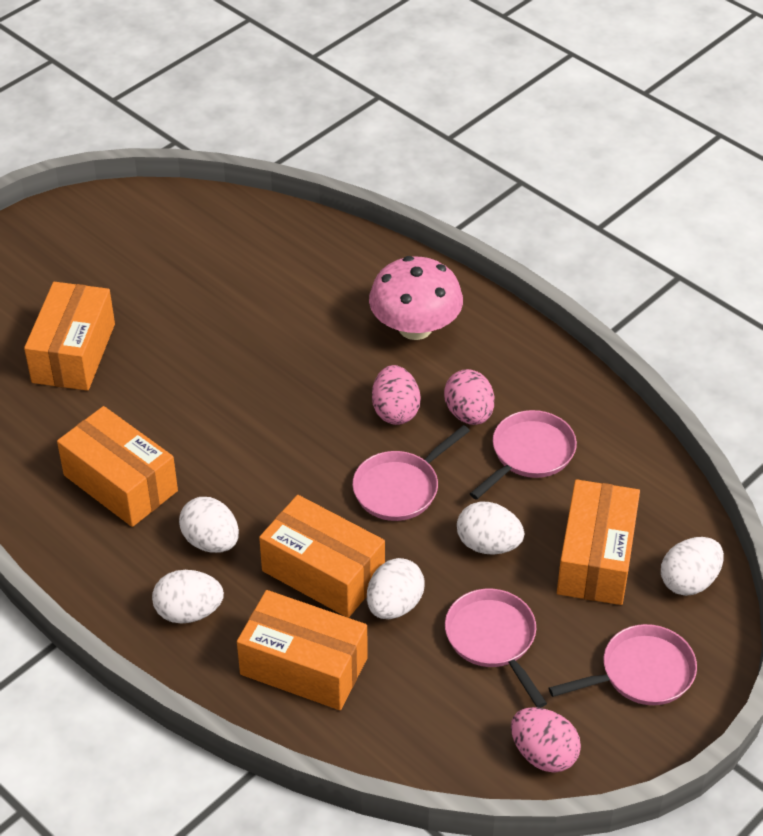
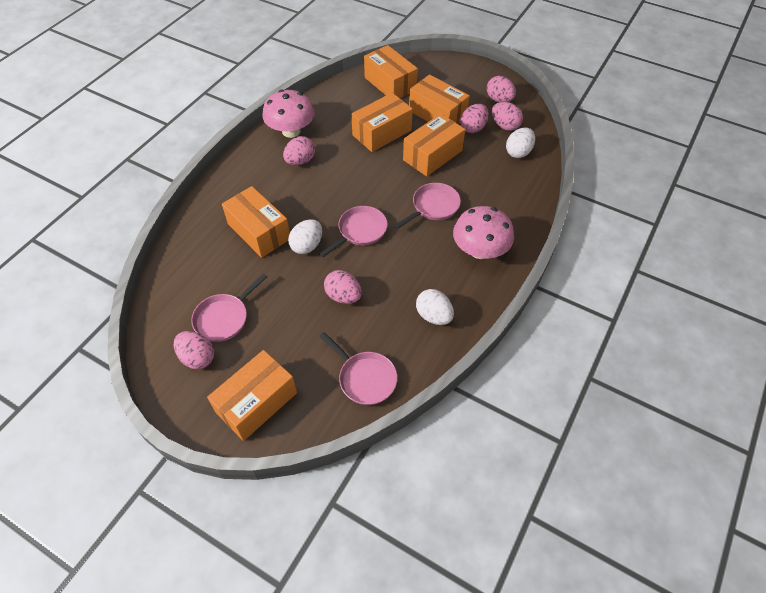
orange box: 5 -> 6
pink egg: 3 -> 6
pink mushroom: 1 -> 2
white egg: 5 -> 3

